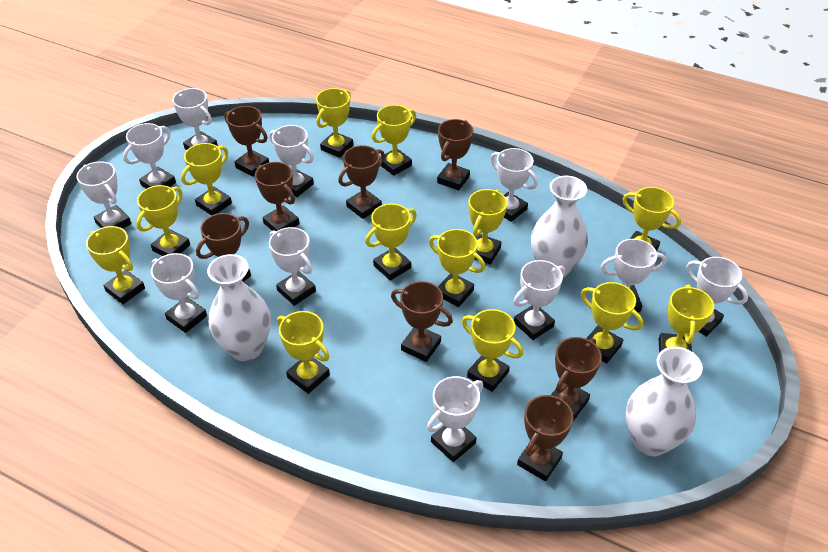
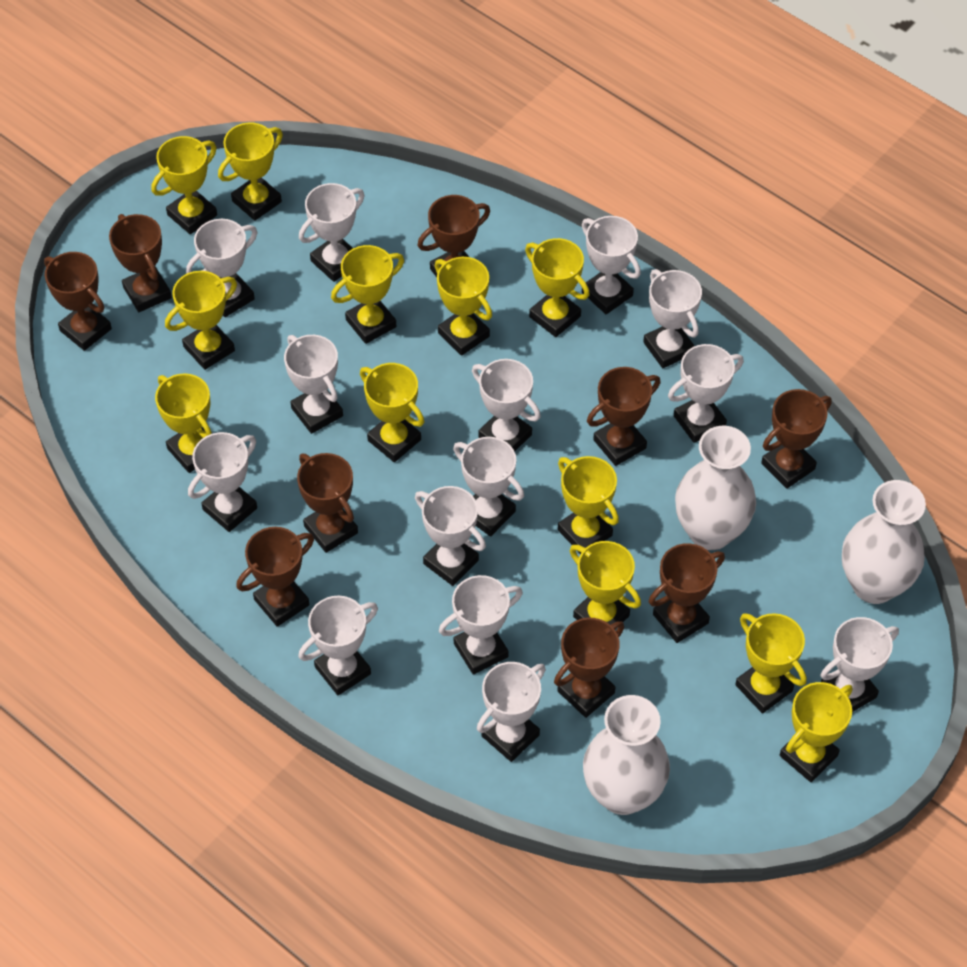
brown trophy: 8 -> 9
white trophy: 11 -> 14
yellow trophy: 13 -> 12

